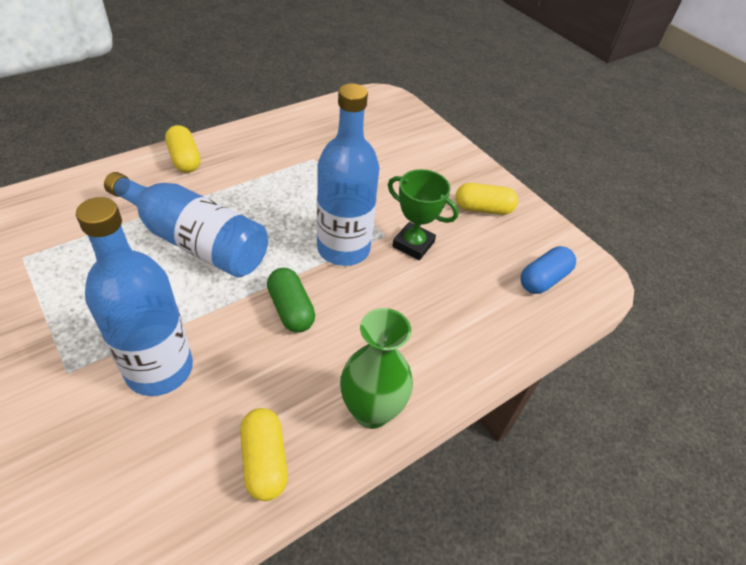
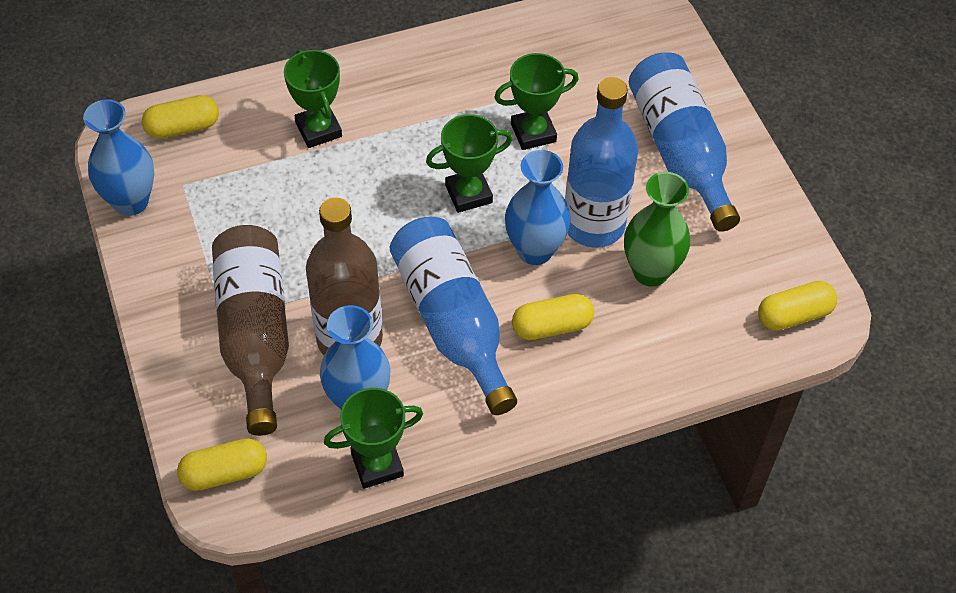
blue capsule: 1 -> 0
blue vase: 0 -> 3
brown bottle: 0 -> 2
green capsule: 1 -> 0
green trophy: 1 -> 4
yellow capsule: 3 -> 4

